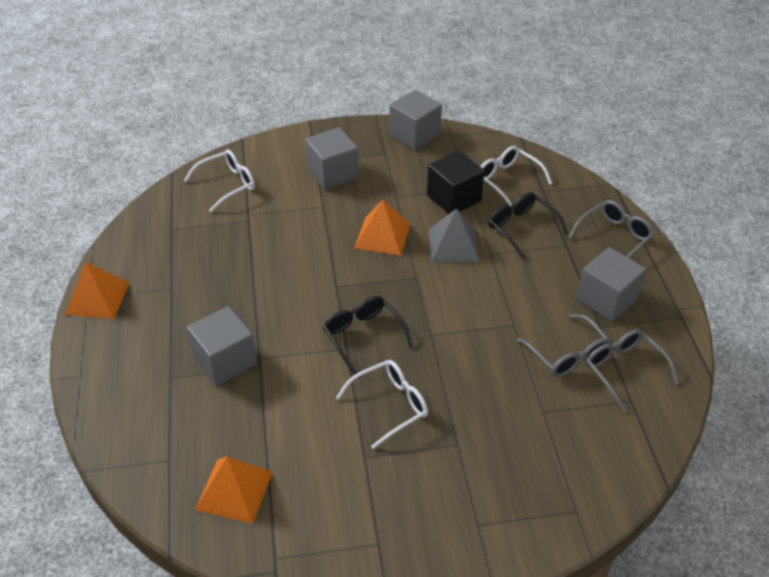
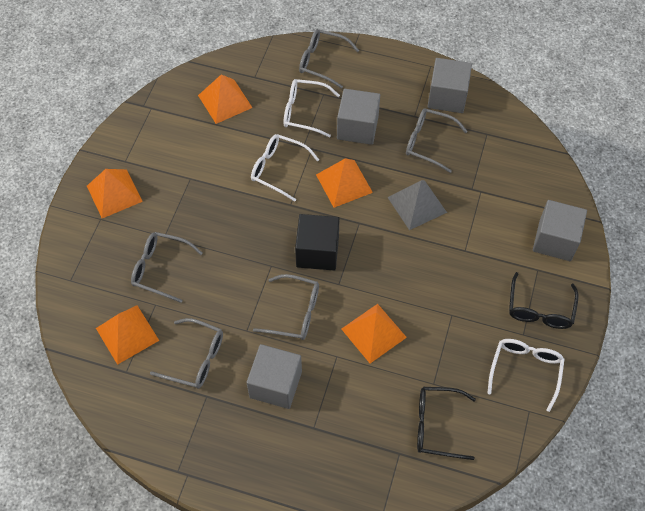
grey glasses: 3 -> 5
orange pyramid: 3 -> 5

